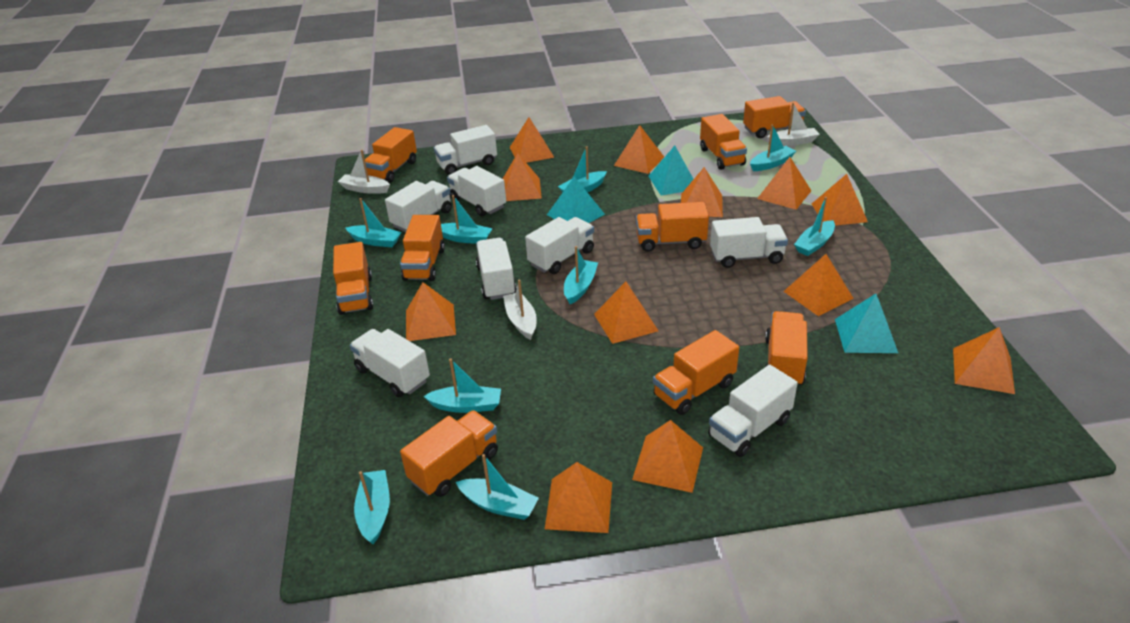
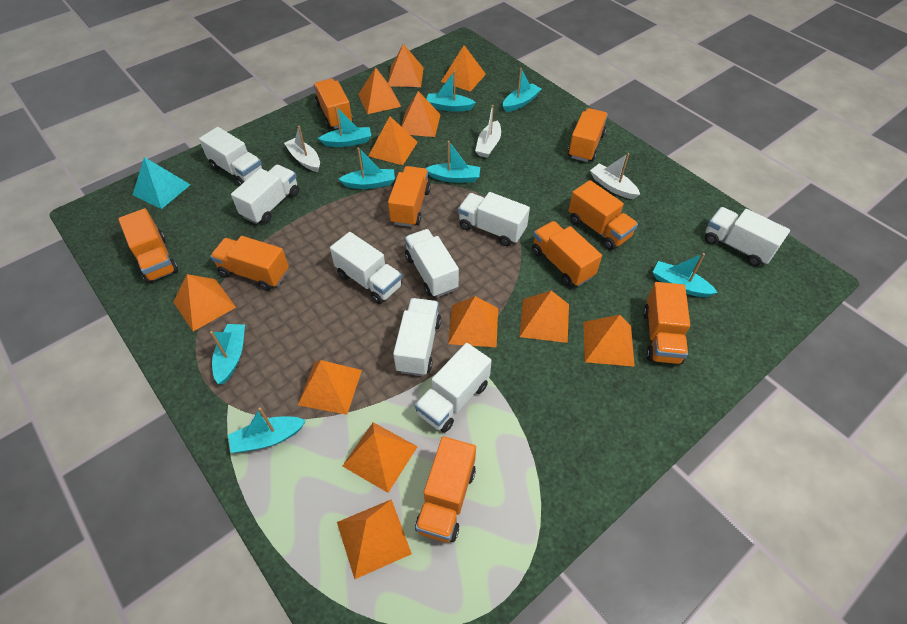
turquoise boat: 9 -> 8
turquoise pyramid: 3 -> 1

